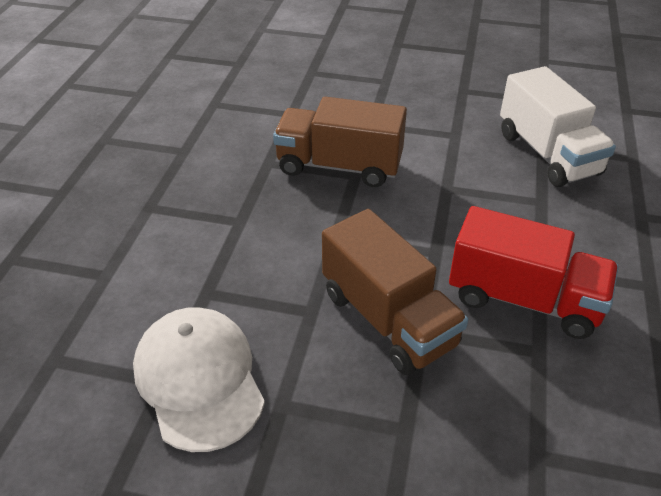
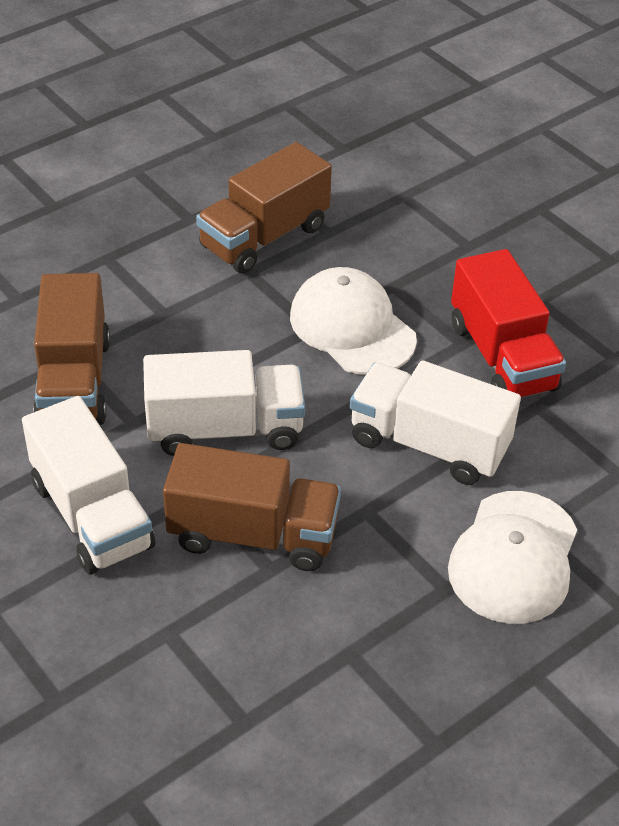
brown truck: 2 -> 3
white cap: 1 -> 2
white truck: 1 -> 3

